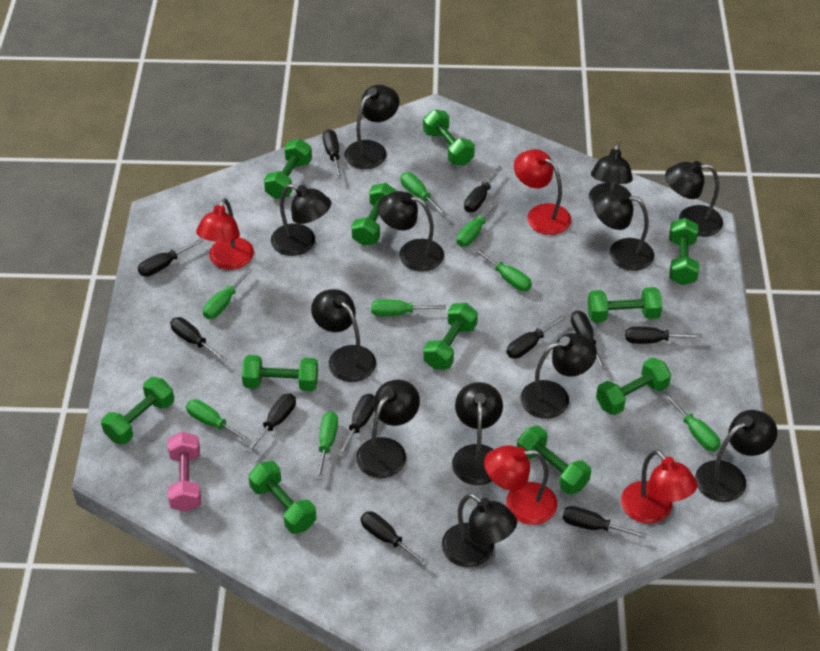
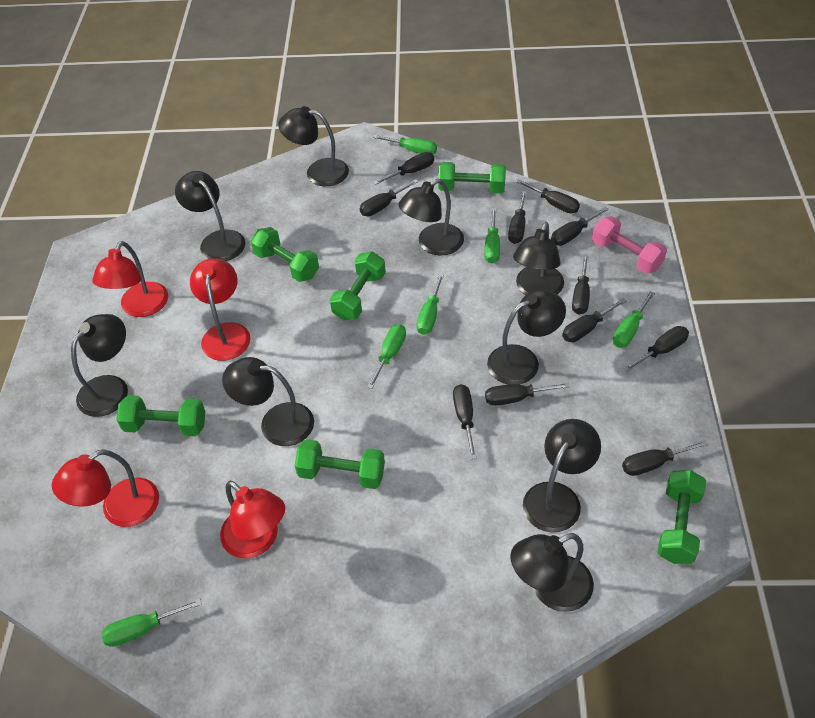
black lamp: 12 -> 9
green dumbbell: 11 -> 6
green screwdriver: 8 -> 6

